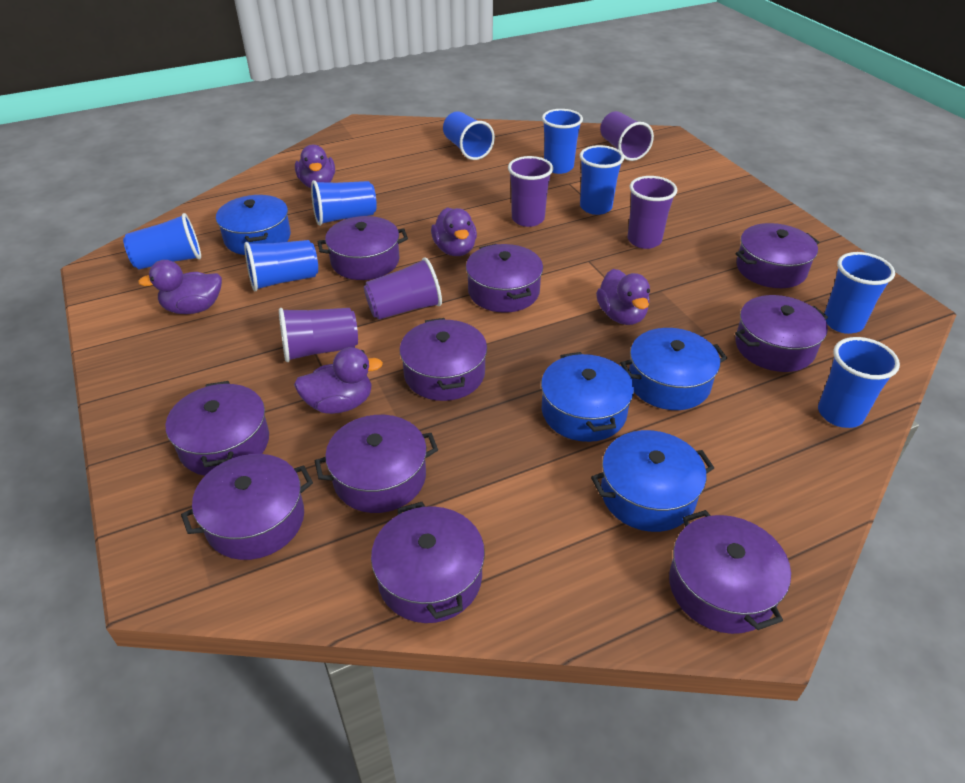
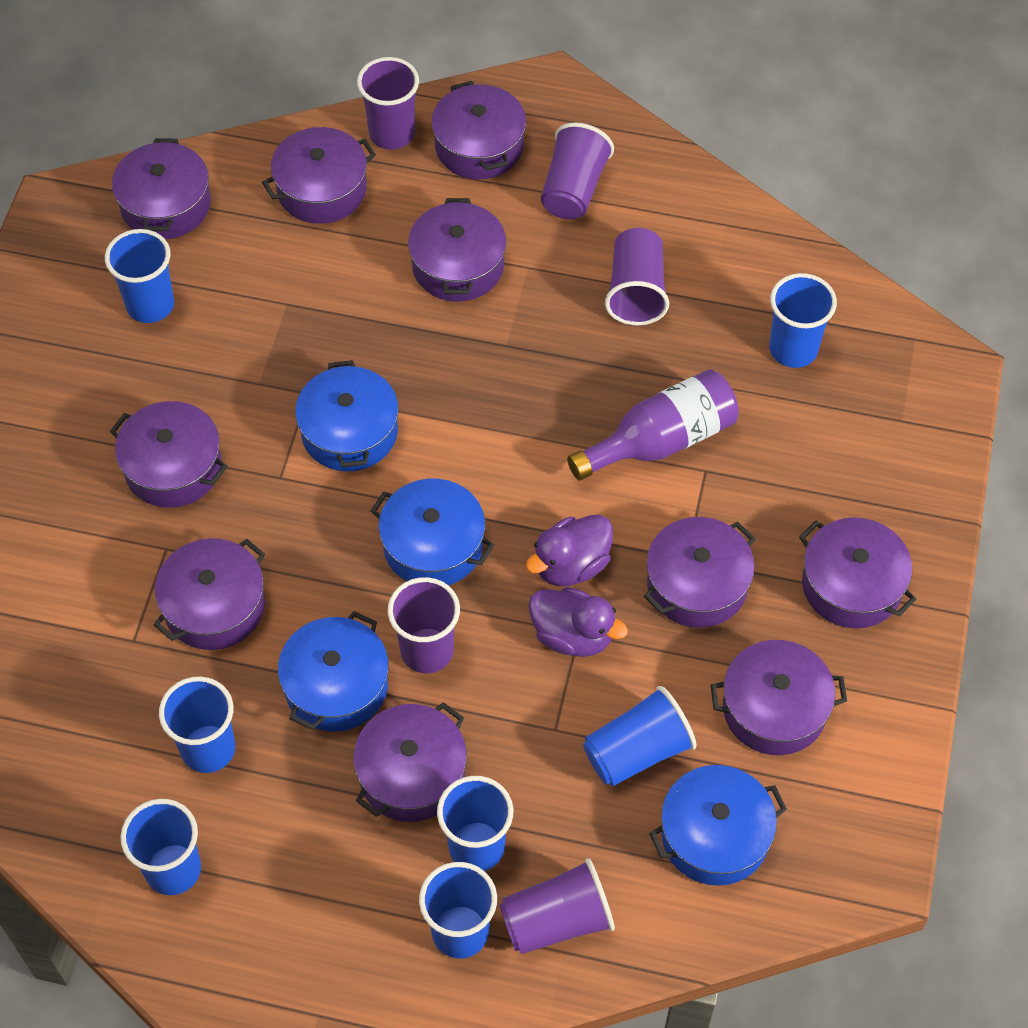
blue cup: 8 -> 7
purple bottle: 0 -> 1
purple duck: 5 -> 2

